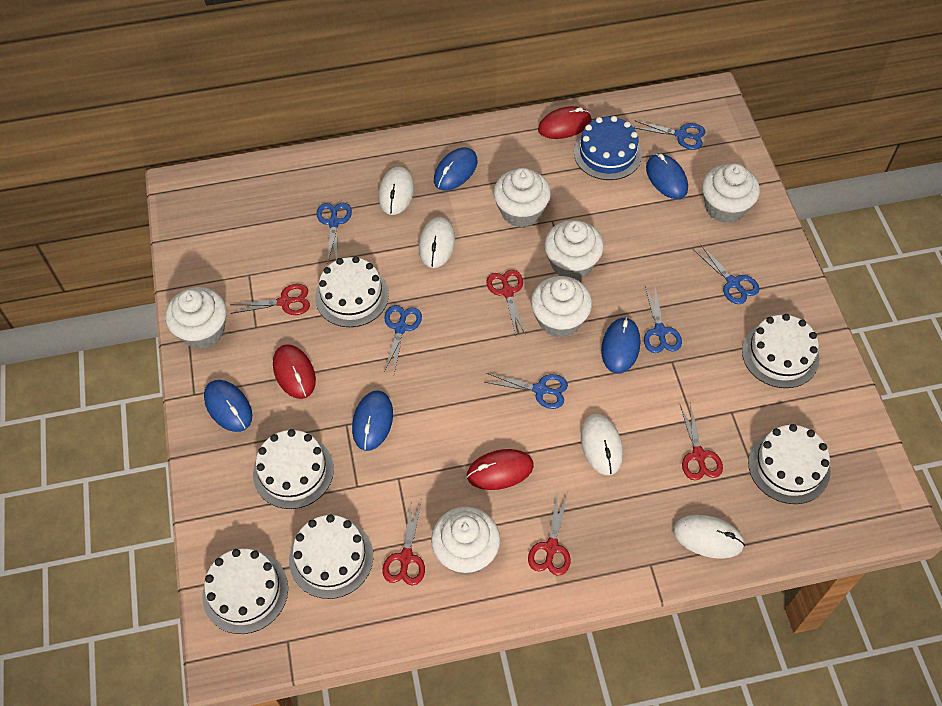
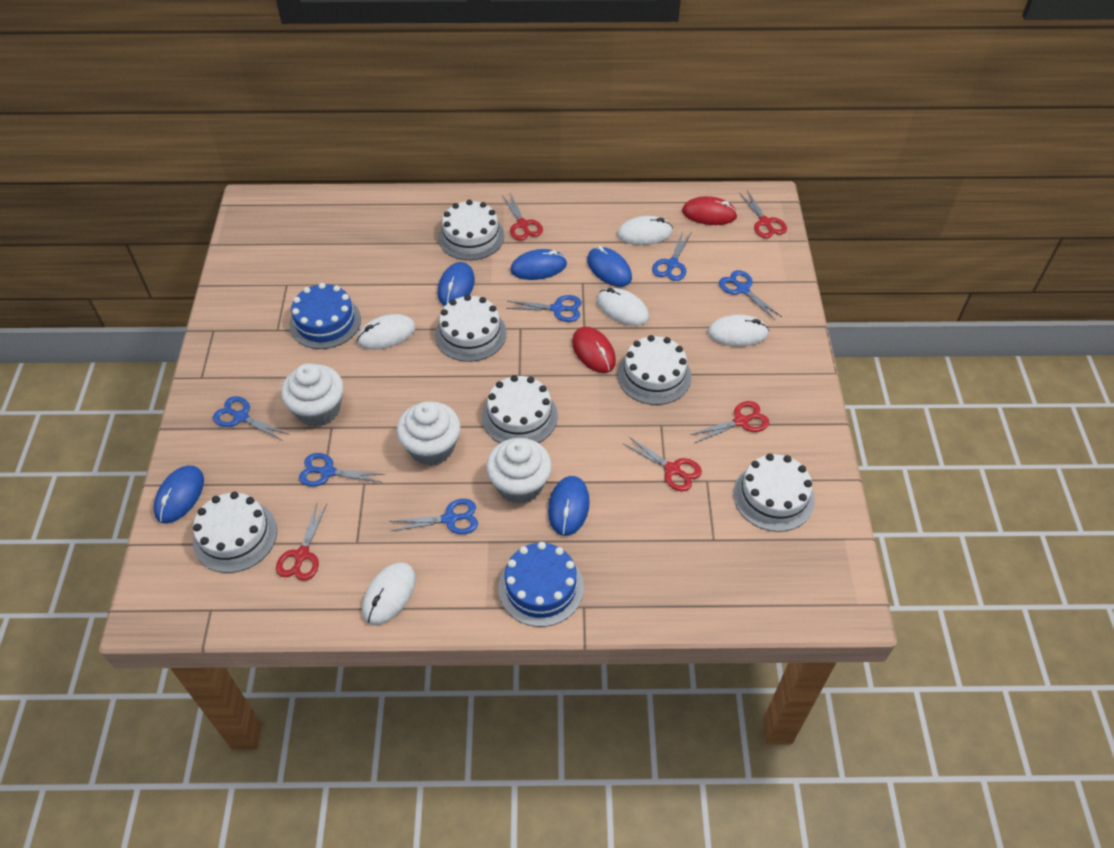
blue cake: 1 -> 2
red mouse: 3 -> 2
white cupcake: 6 -> 3
white mouse: 4 -> 5

